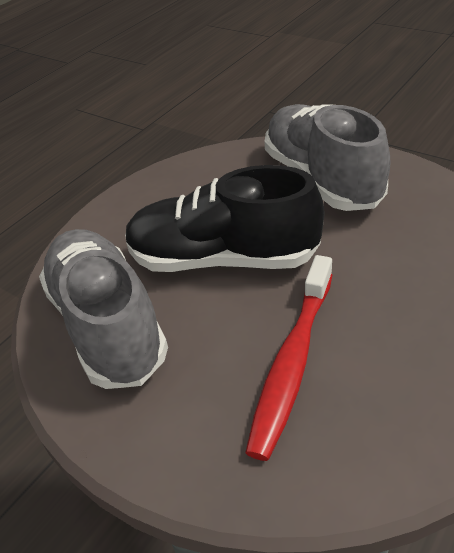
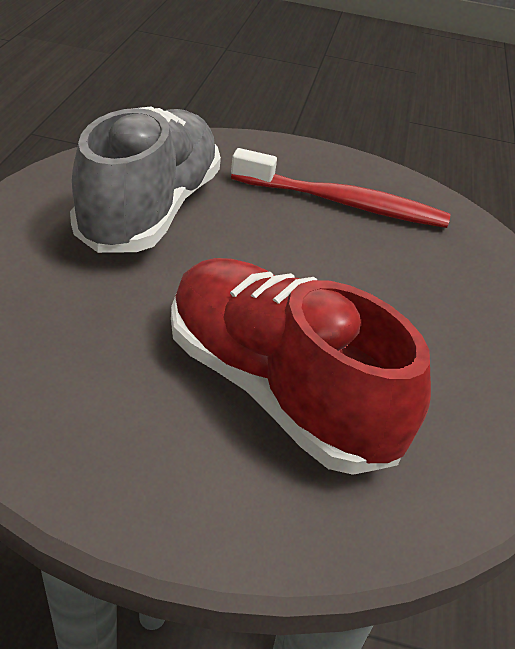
black shoe: 1 -> 0
grey shoe: 2 -> 1
red shoe: 0 -> 1

